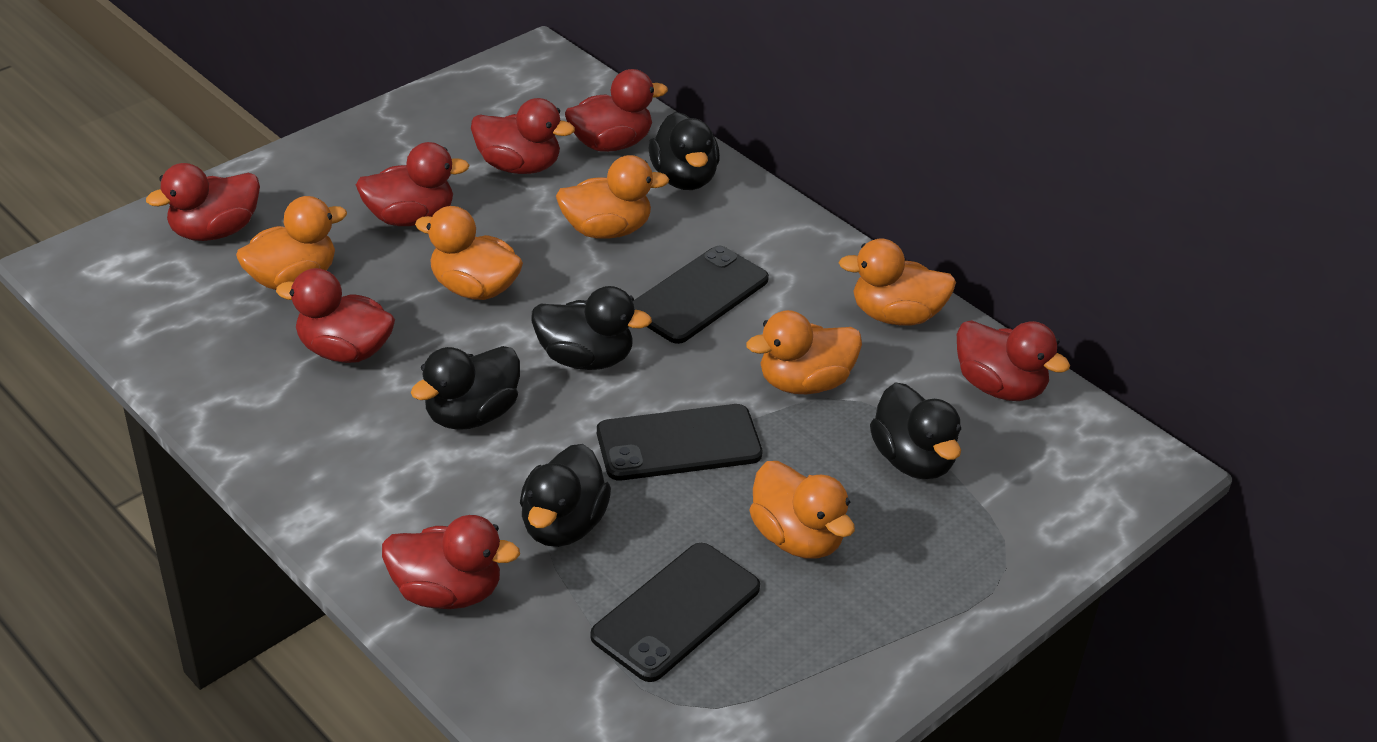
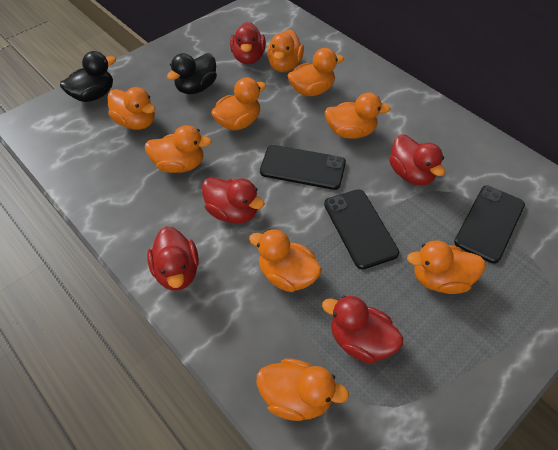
black duck: 5 -> 2
orange duck: 6 -> 9
red duck: 7 -> 5

